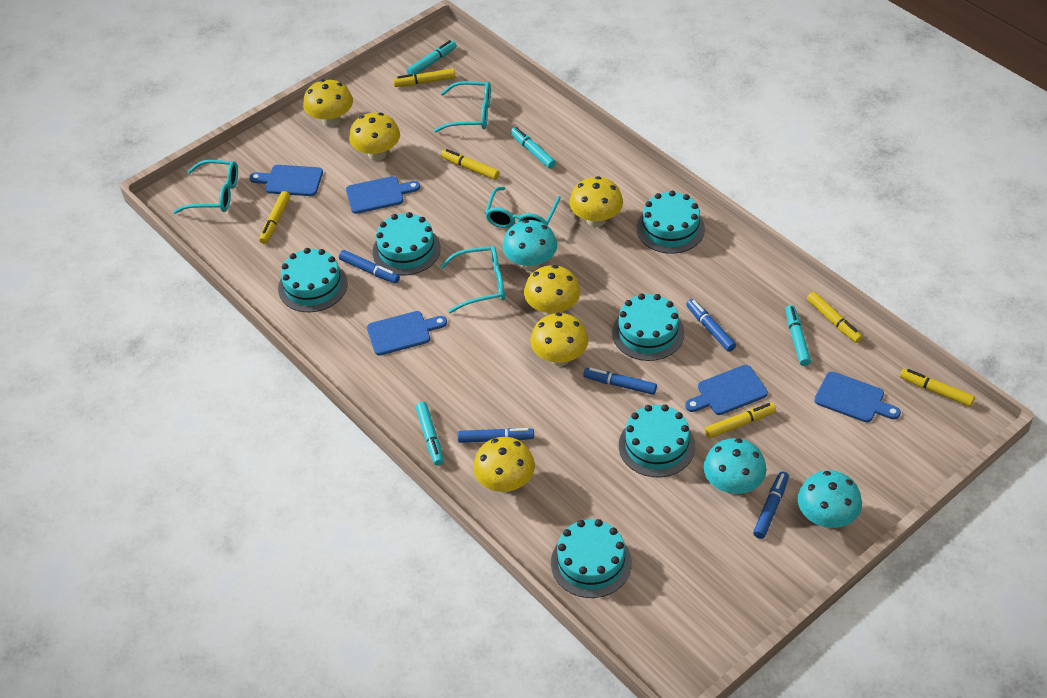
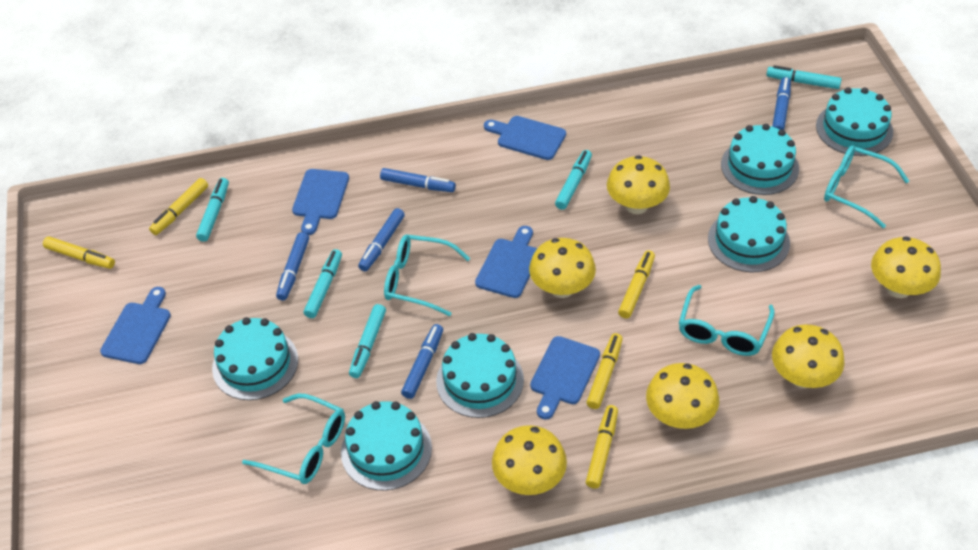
turquoise marker: 4 -> 5
turquoise mushroom: 3 -> 0
yellow marker: 6 -> 5

